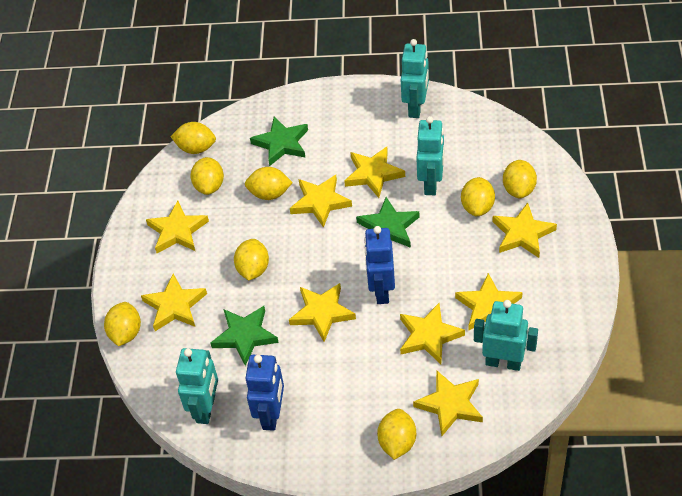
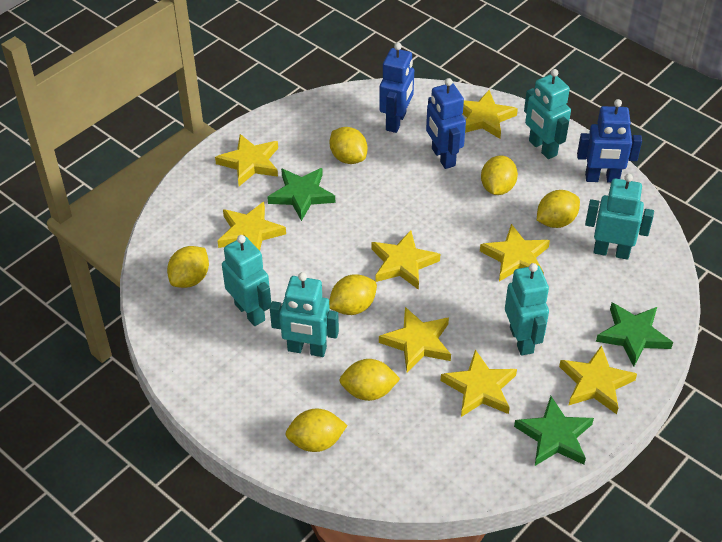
blue robot: 2 -> 3
turquoise robot: 4 -> 5
yellow lemon: 8 -> 7
yellow star: 9 -> 8

